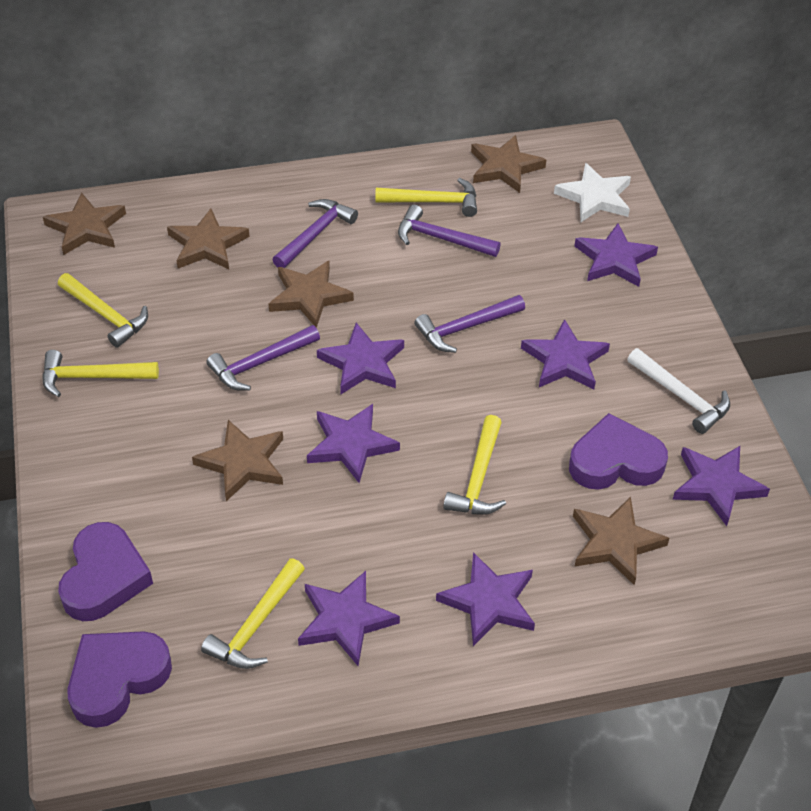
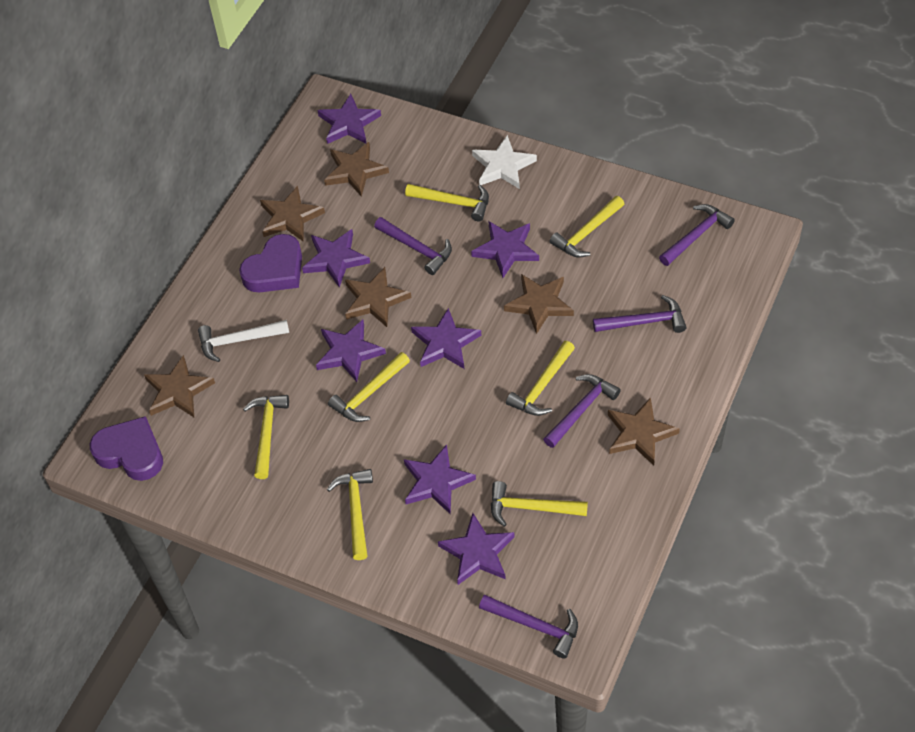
purple hammer: 4 -> 5
purple heart: 3 -> 2
yellow hammer: 5 -> 7

